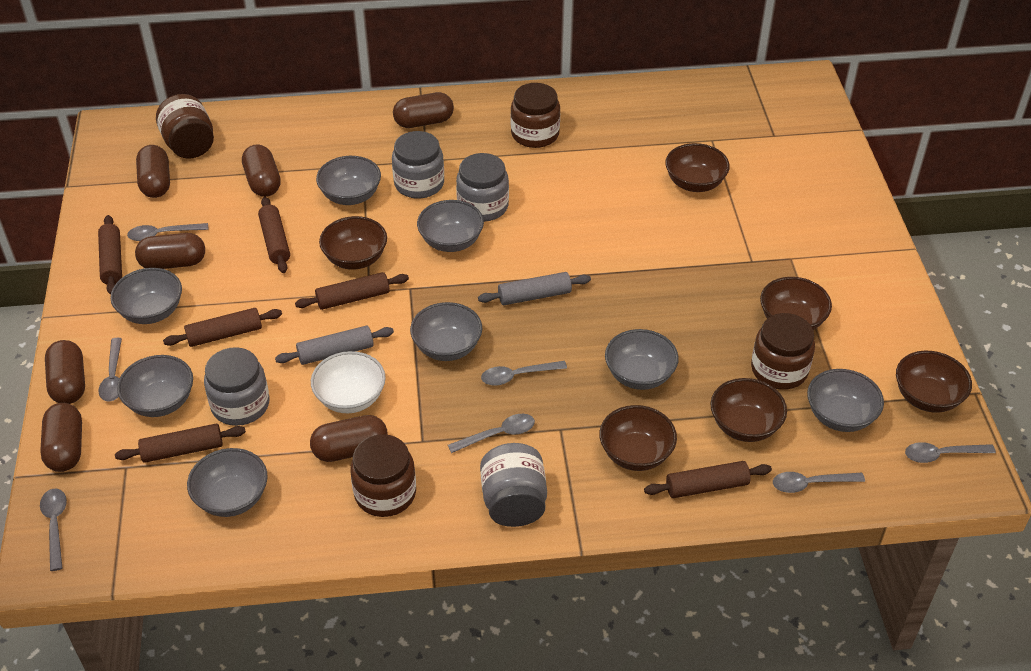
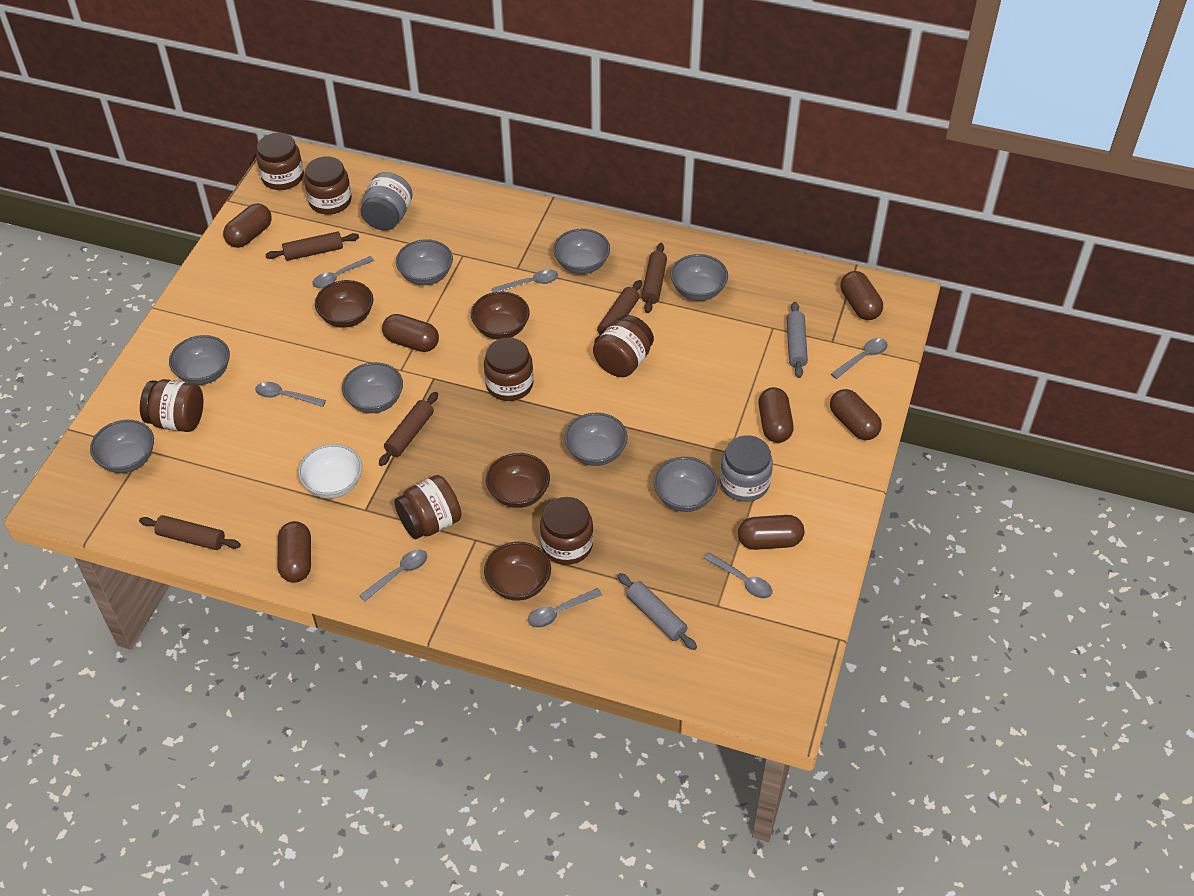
brown bowl: 6 -> 4
brown jar: 4 -> 7
brown rolling pin: 6 -> 5
grey jar: 4 -> 2

